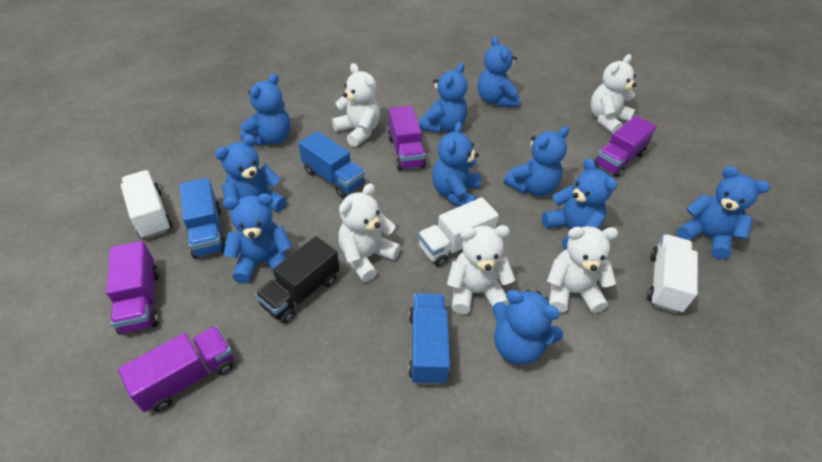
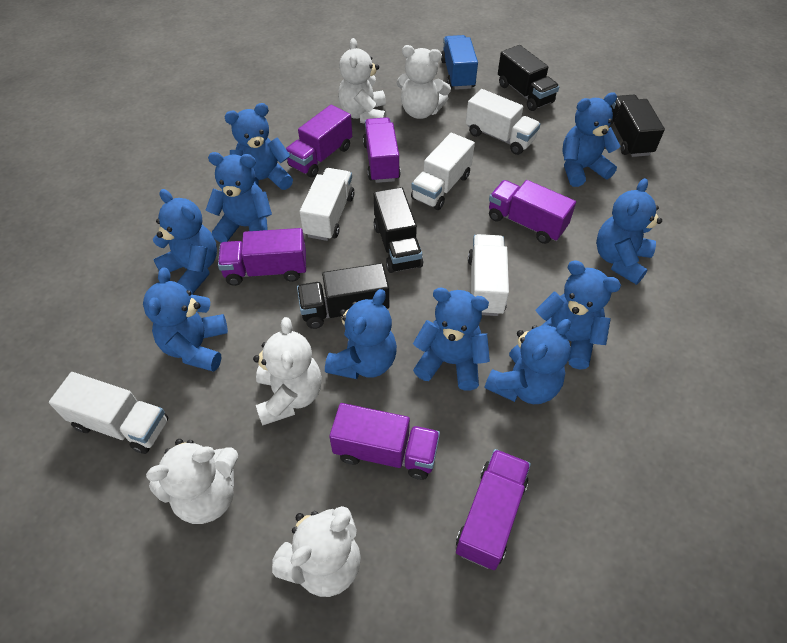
black truck: 1 -> 4
blue truck: 3 -> 1
purple truck: 4 -> 6
white truck: 3 -> 5

